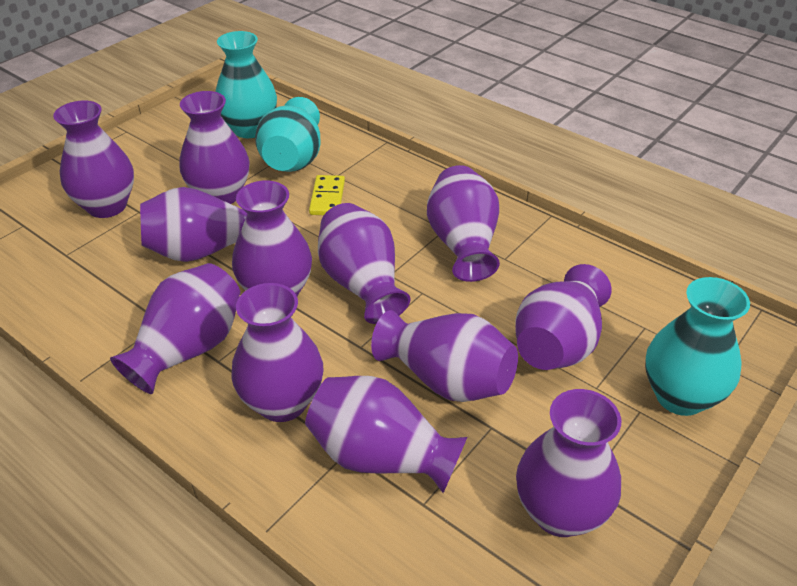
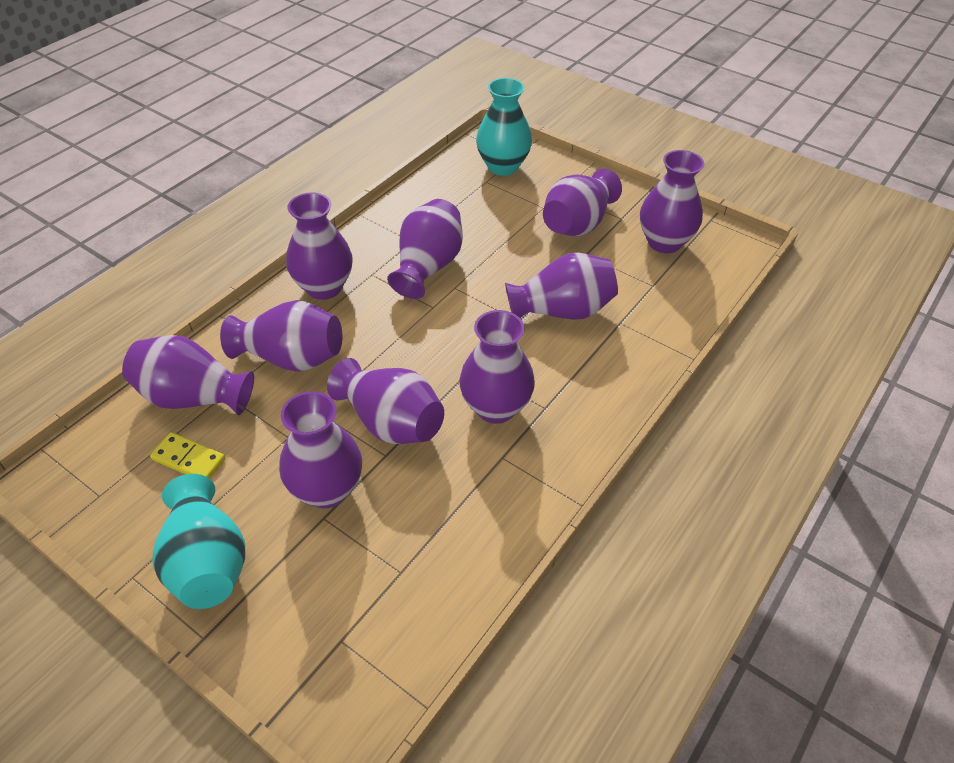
purple vase: 12 -> 10
turquoise vase: 3 -> 2

